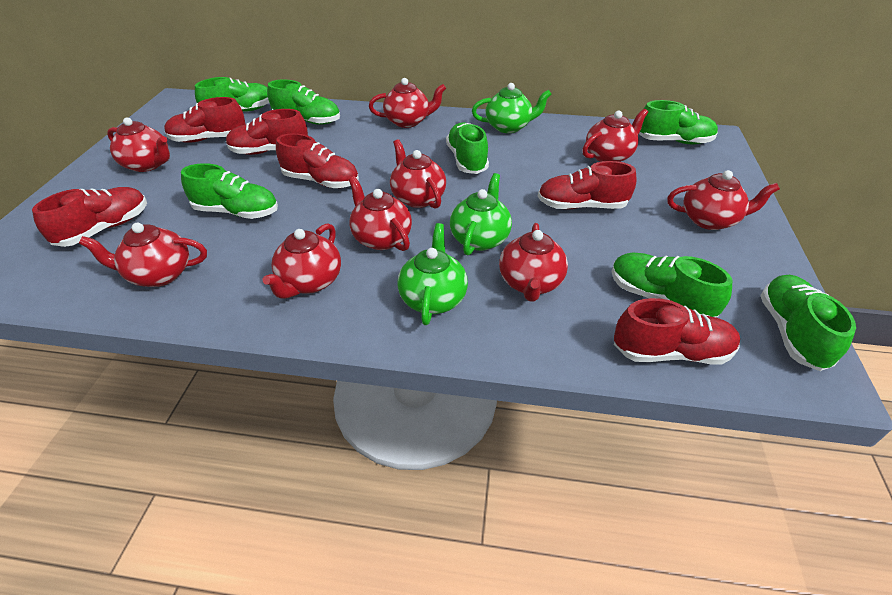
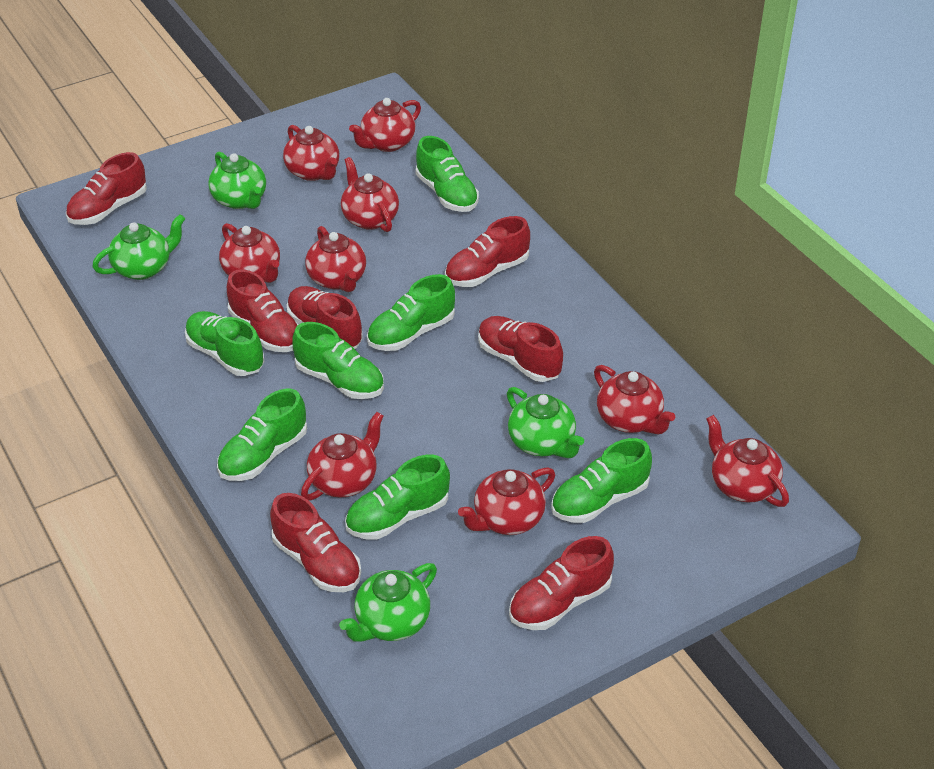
green teapot: 3 -> 4
red shoe: 6 -> 7

